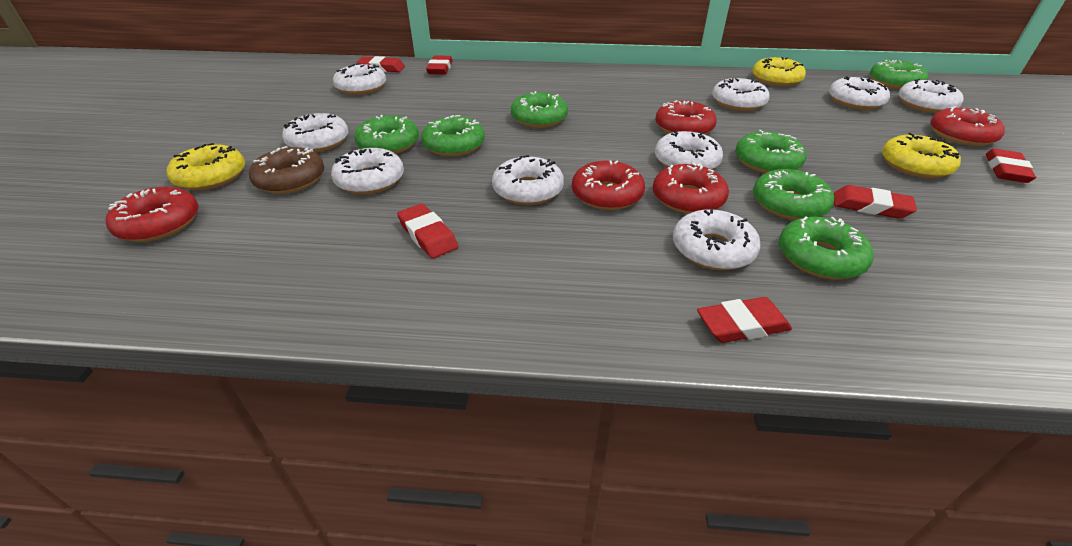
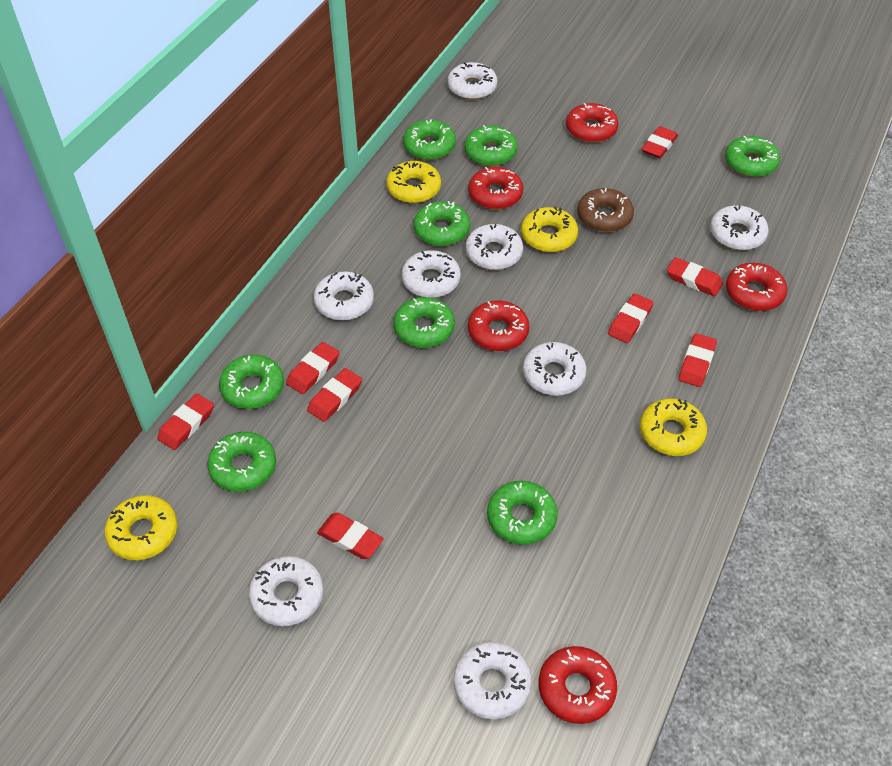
green donut: 7 -> 8
red eraser: 6 -> 8
white donut: 9 -> 8
yellow donut: 3 -> 4

